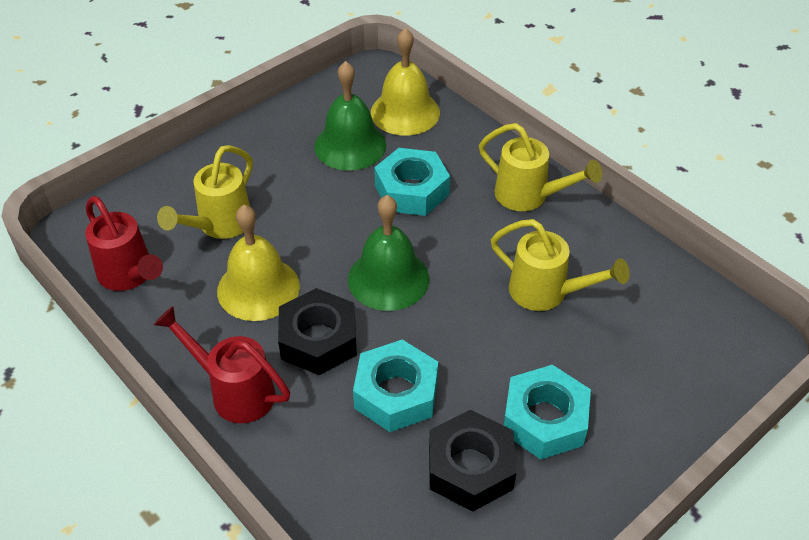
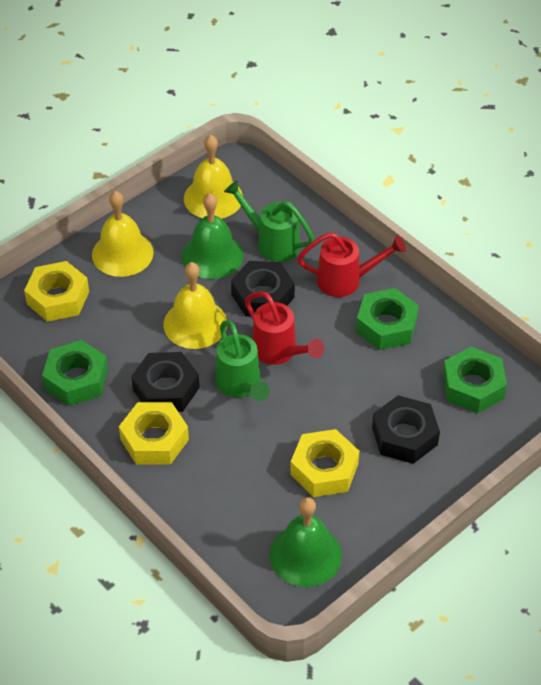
black nut: 2 -> 3
green nut: 0 -> 3
green watering can: 0 -> 2
turquoise nut: 3 -> 0
yellow bell: 2 -> 3
yellow nut: 0 -> 3
yellow watering can: 3 -> 0

